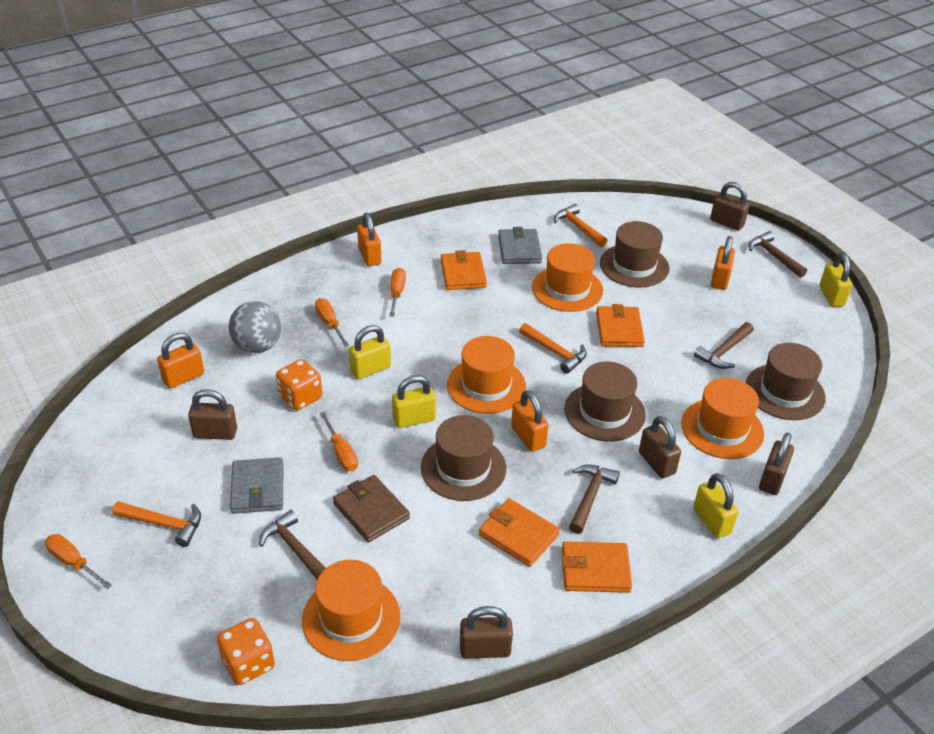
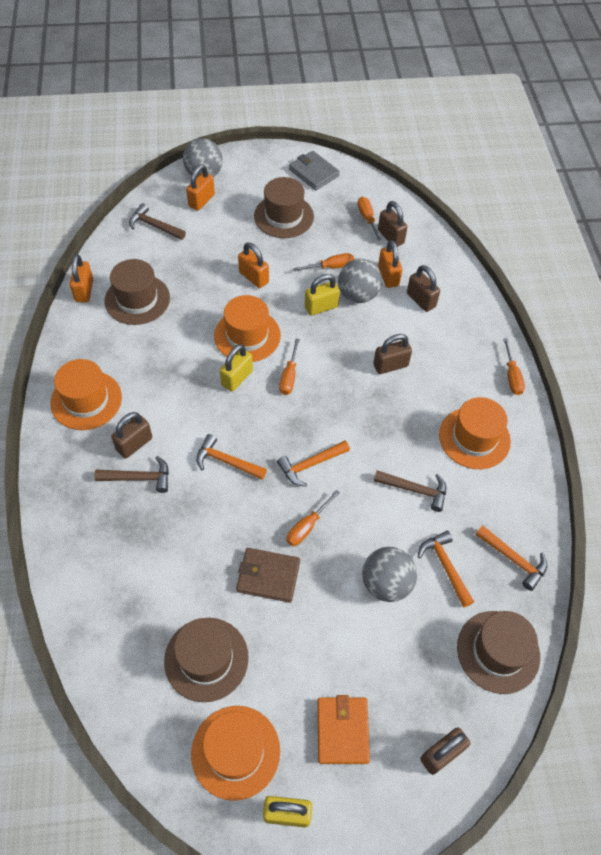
brown hammer: 4 -> 3
grey ball: 1 -> 3
grey wallet: 2 -> 1
orange dice: 2 -> 0
orange hammer: 3 -> 4
orange screwdriver: 4 -> 5
orange wallet: 4 -> 1
yellow padlock: 4 -> 3

